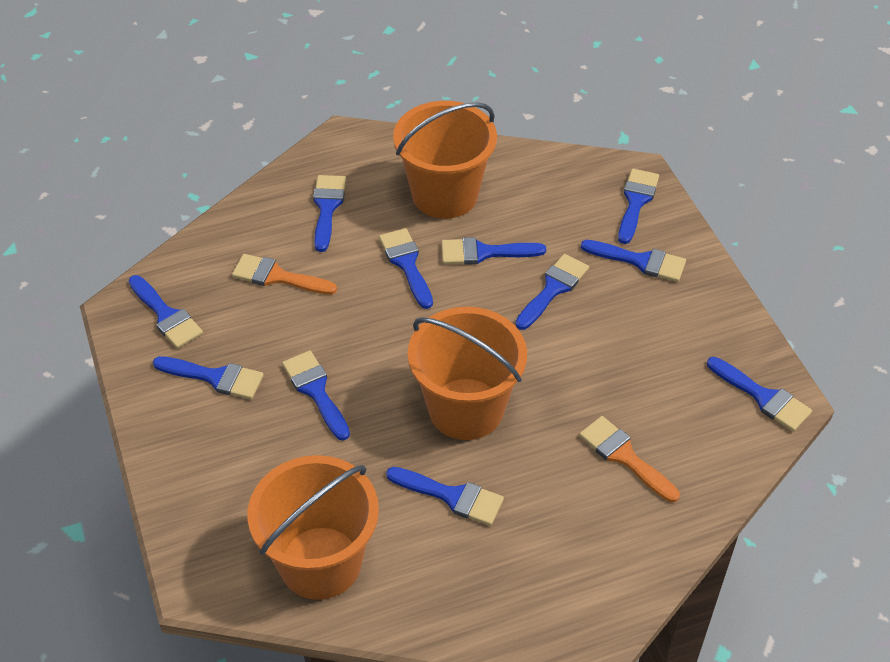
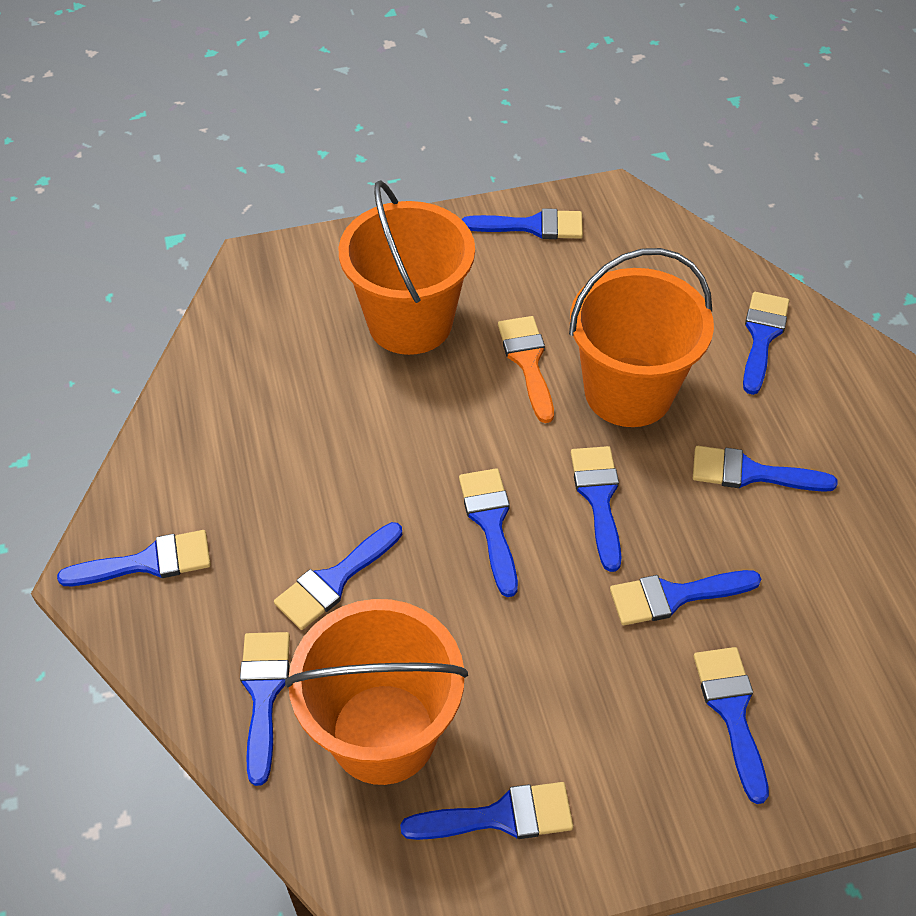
orange brush: 2 -> 1

